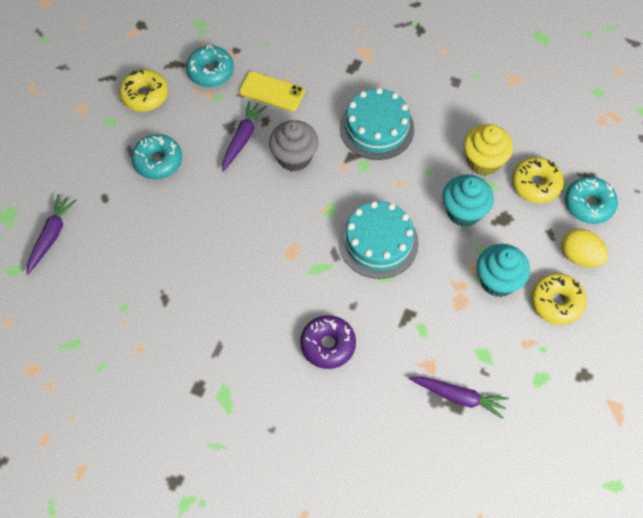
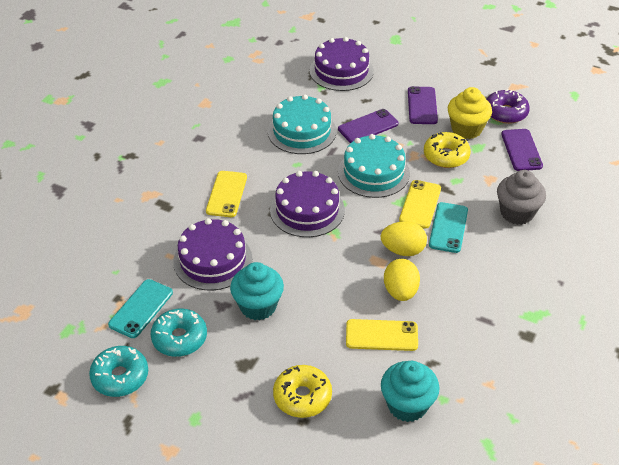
purple cake: 0 -> 3
purple carrot: 3 -> 0
purple phone: 0 -> 3
turquoise donut: 3 -> 2
turquoise phone: 0 -> 2
yellow donut: 3 -> 2
yellow egg: 1 -> 2
yellow phone: 1 -> 3

